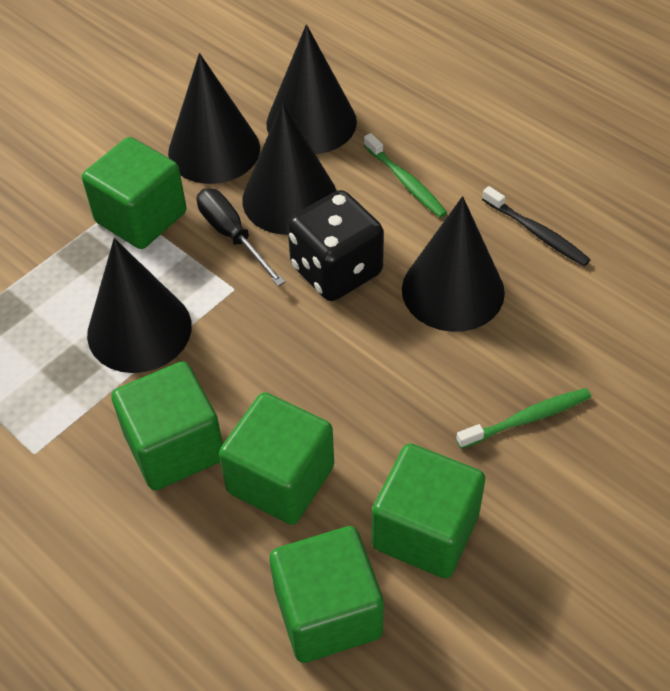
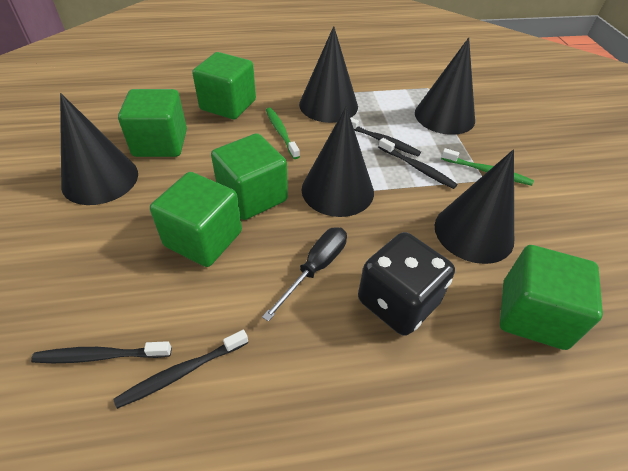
black toothbrush: 1 -> 4

